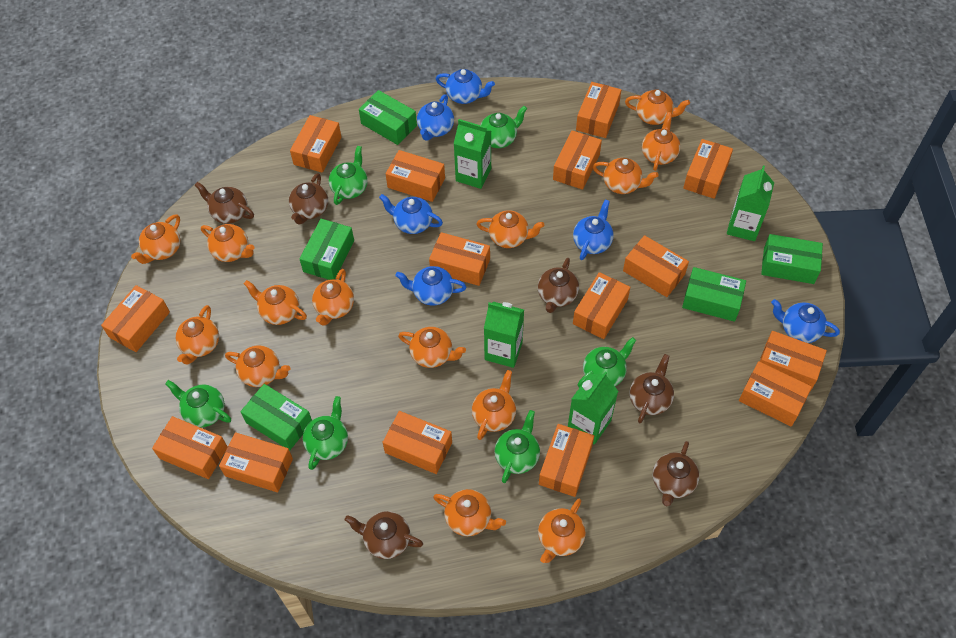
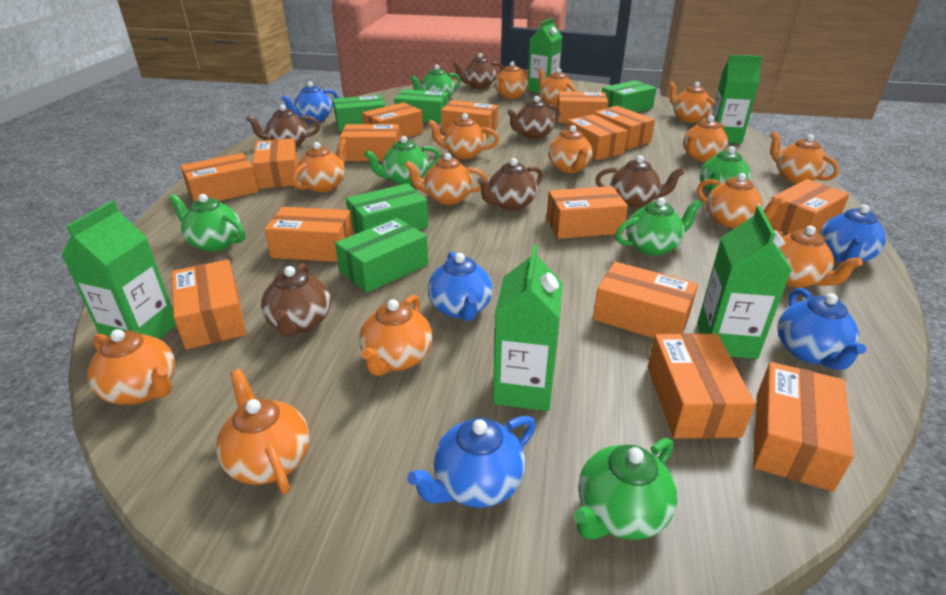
blue teapot: 6 -> 5
green carton: 4 -> 5

